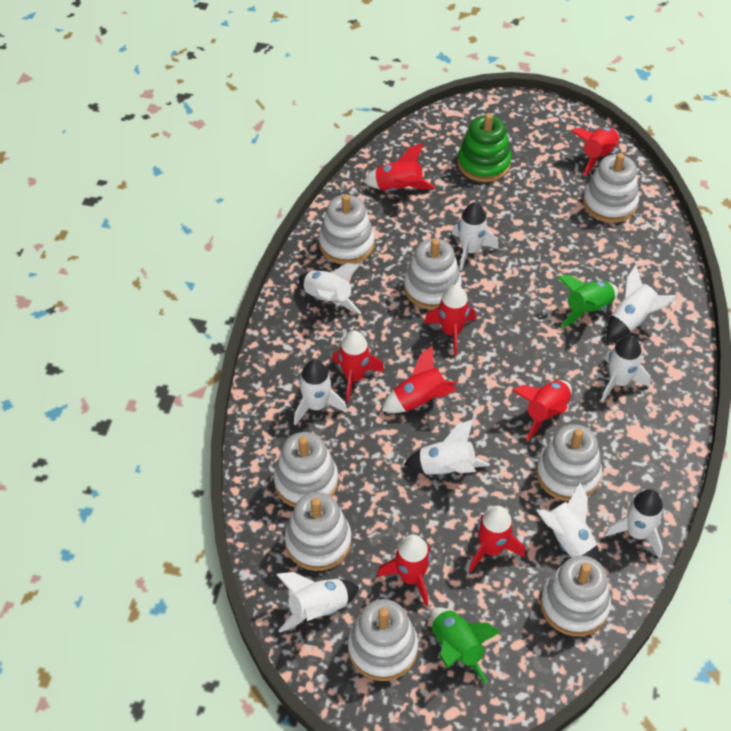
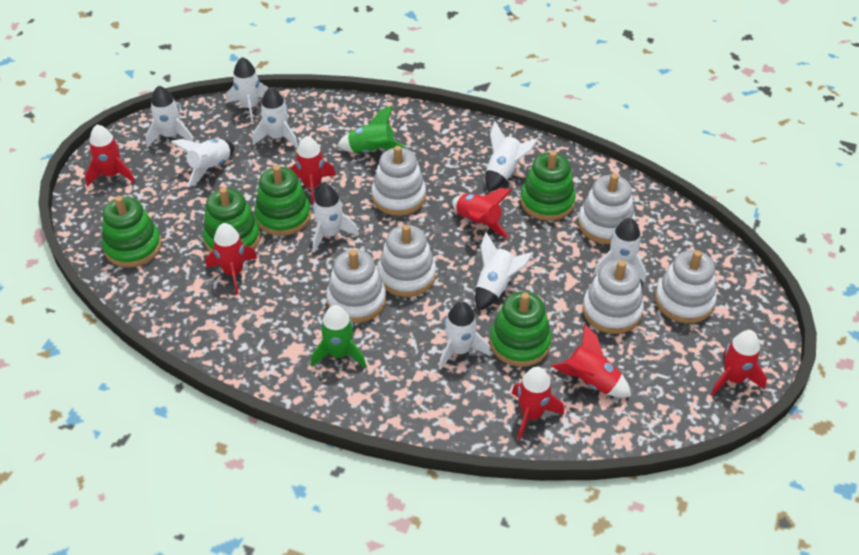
green stacking toy: 1 -> 5
red rocket: 8 -> 7
white stacking toy: 8 -> 6

